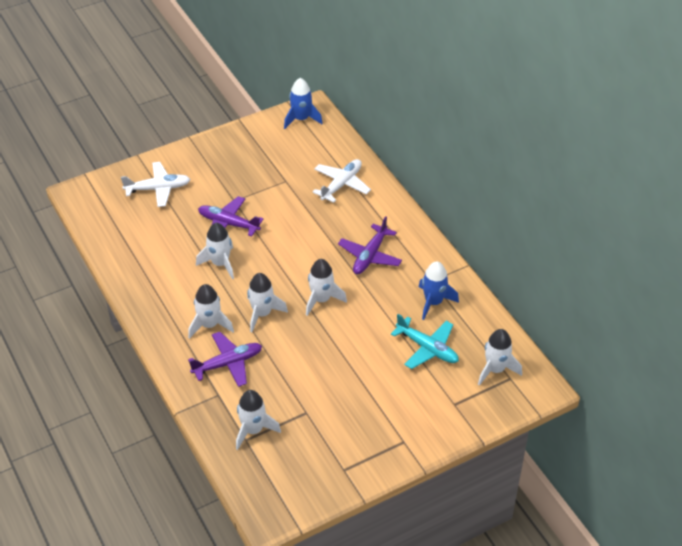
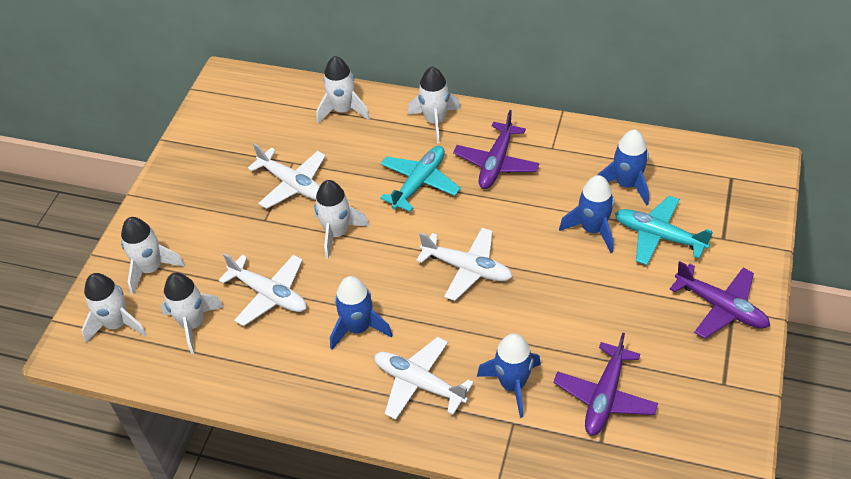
blue rocket: 2 -> 4
turquoise plane: 1 -> 2
white plane: 2 -> 4

